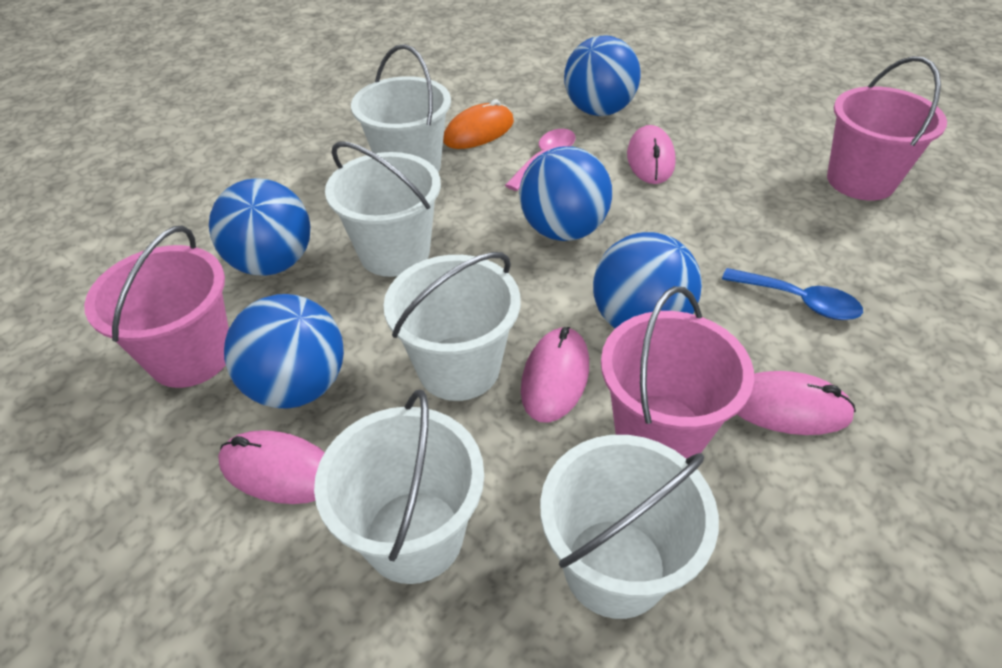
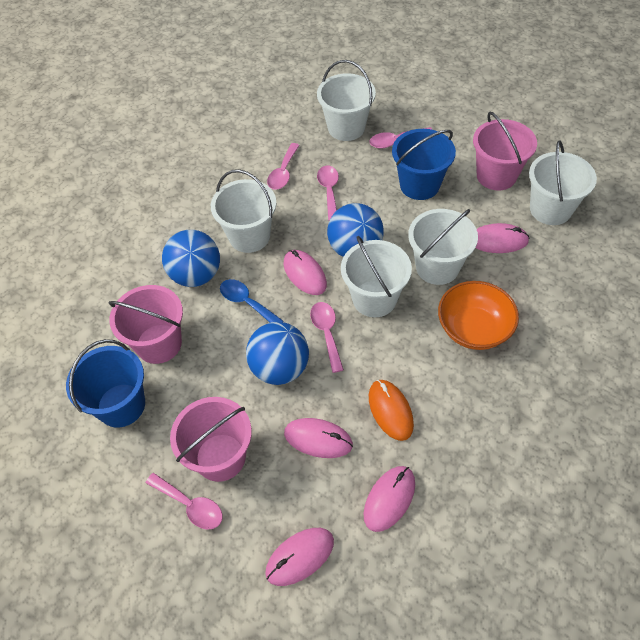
blue ball: 5 -> 3
blue bucket: 0 -> 2
orange bowl: 0 -> 1
pink mouse: 4 -> 5
pink spoon: 1 -> 5

